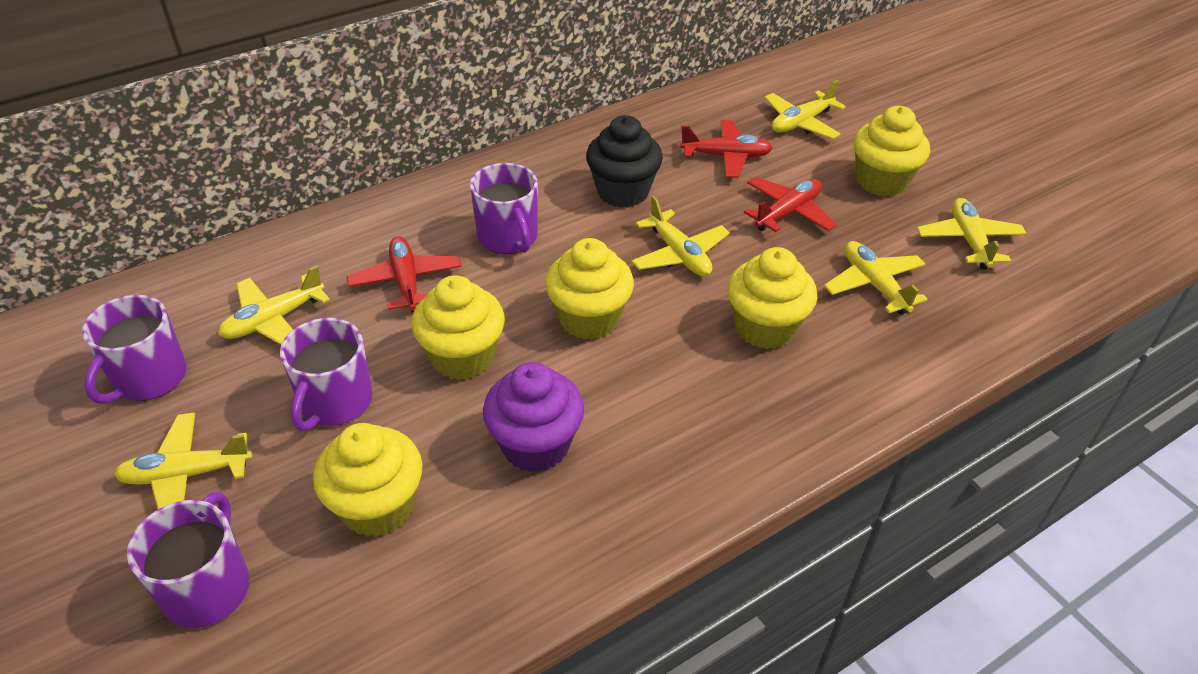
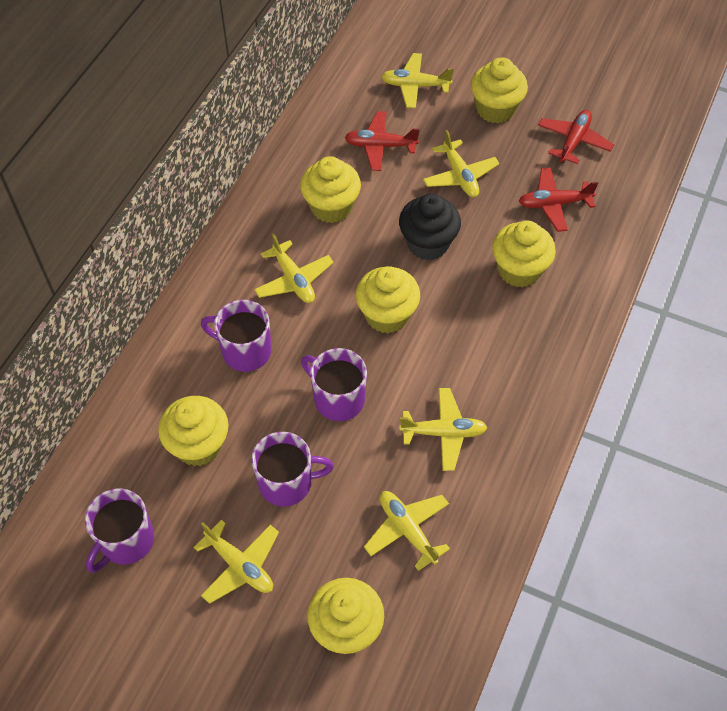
purple cupcake: 1 -> 0
yellow cupcake: 5 -> 6

